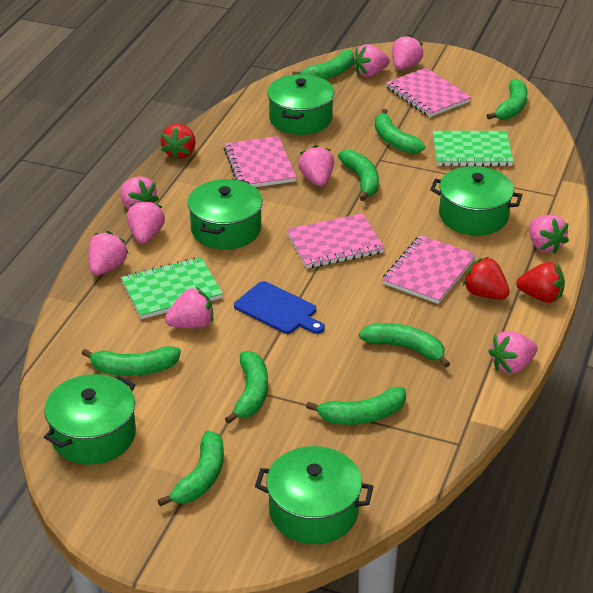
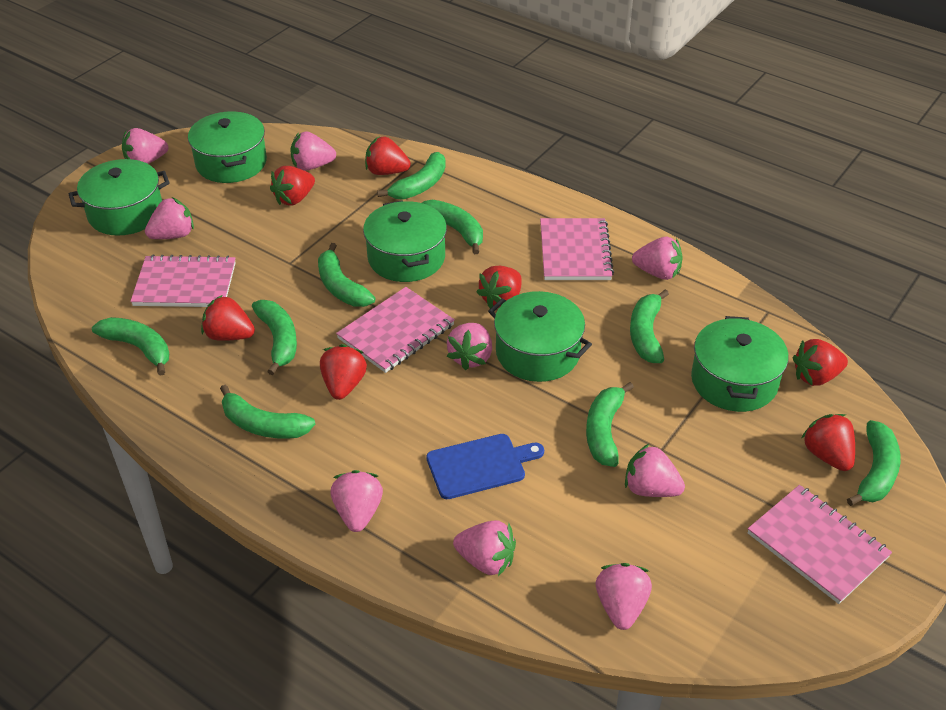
green notebook: 2 -> 0
red strawberry: 3 -> 7

